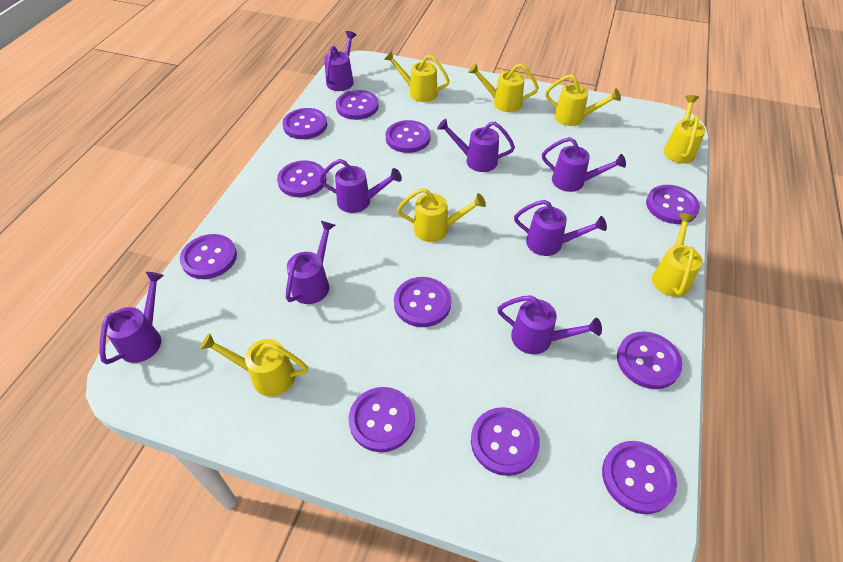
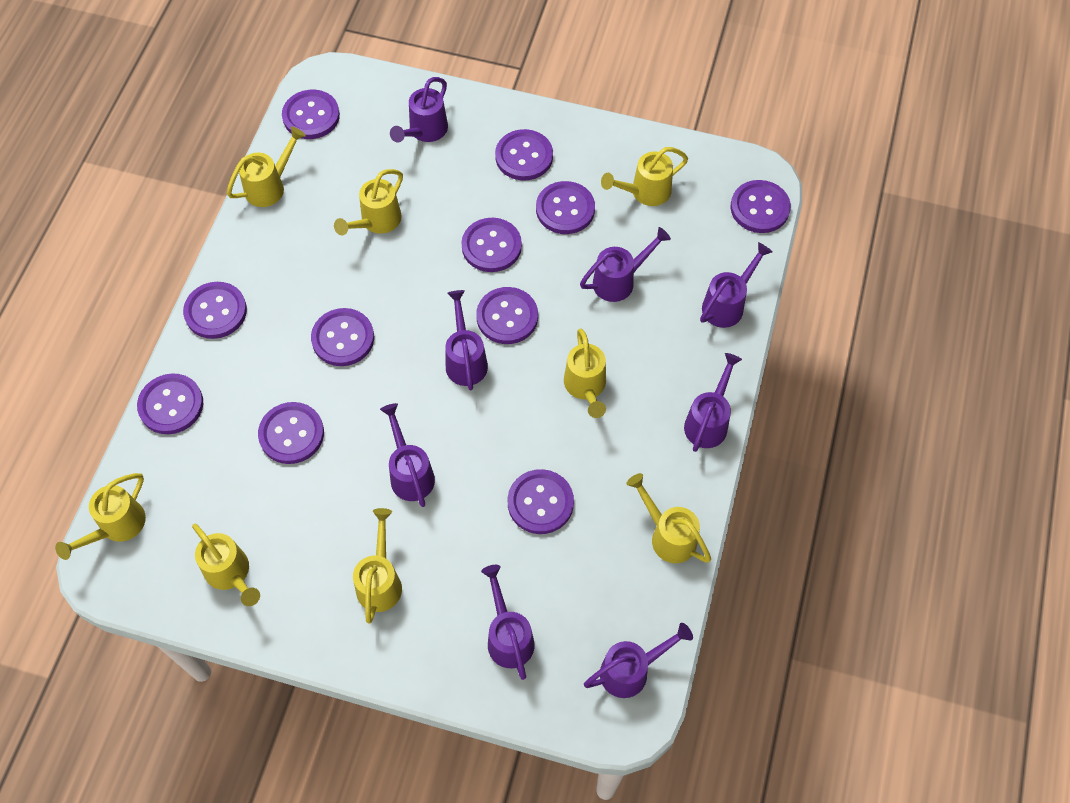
yellow watering can: 7 -> 8

